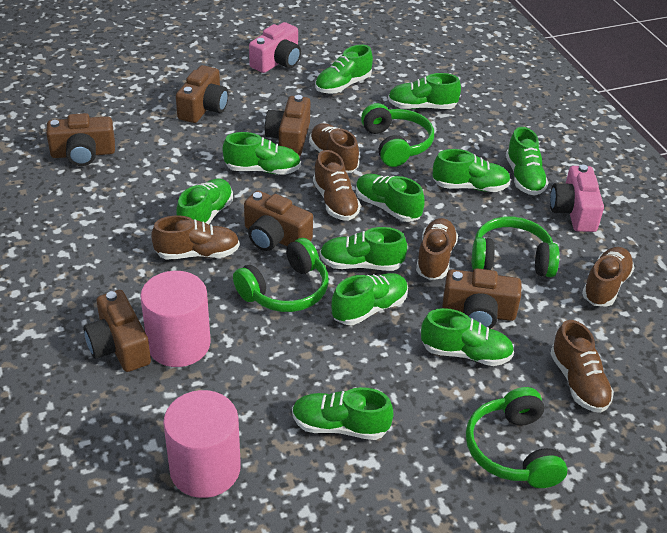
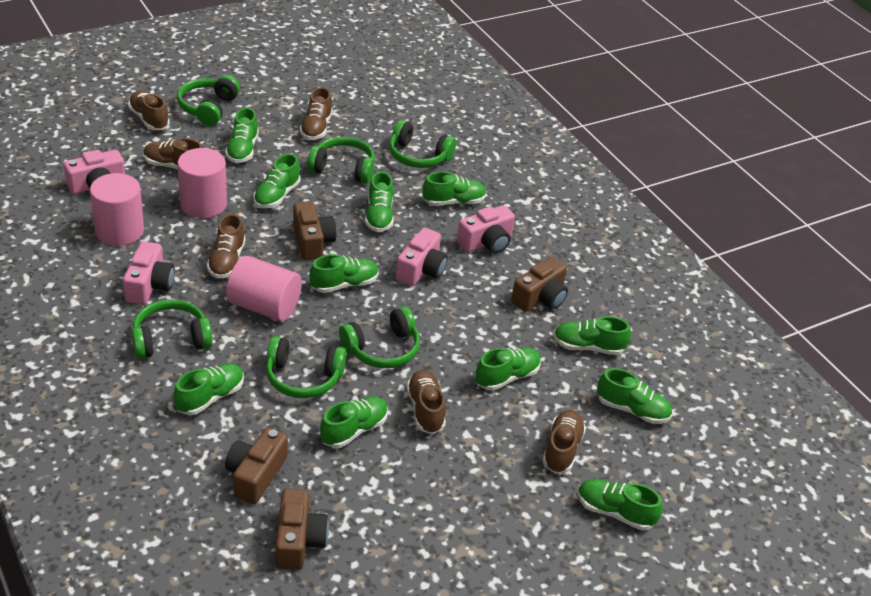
brown camera: 6 -> 4
green headphones: 4 -> 6
pink camera: 2 -> 4
pink cylinder: 2 -> 3

